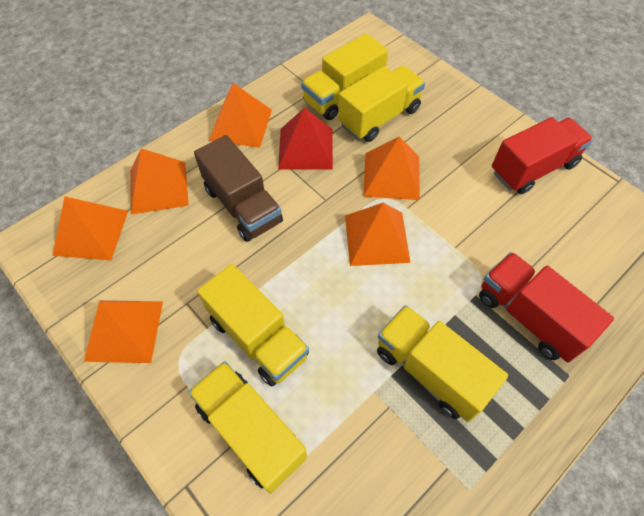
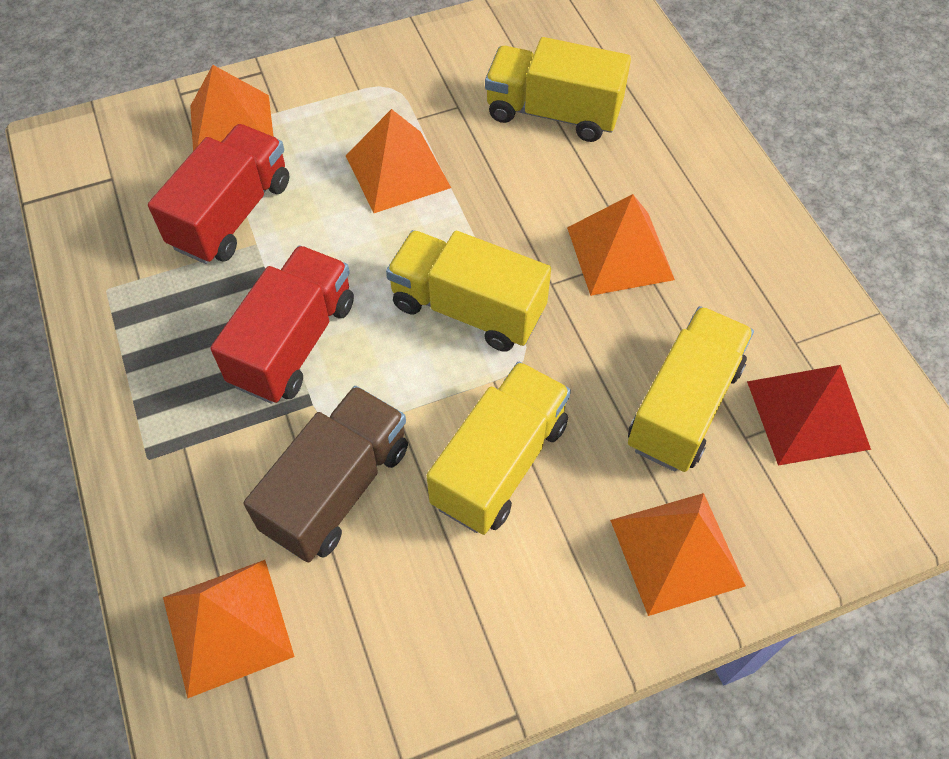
orange pyramid: 6 -> 5
yellow truck: 5 -> 4

